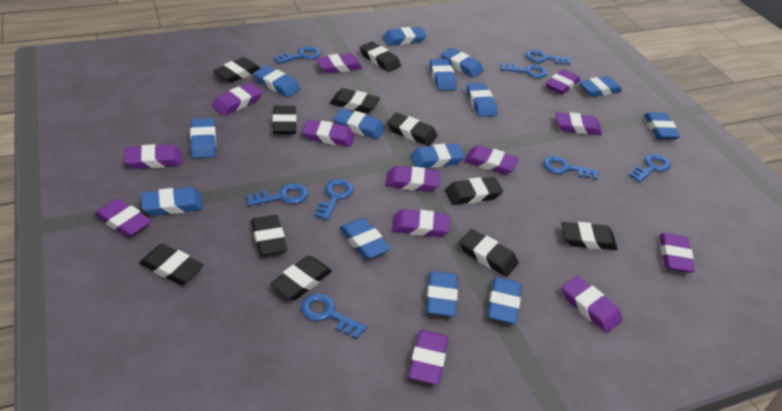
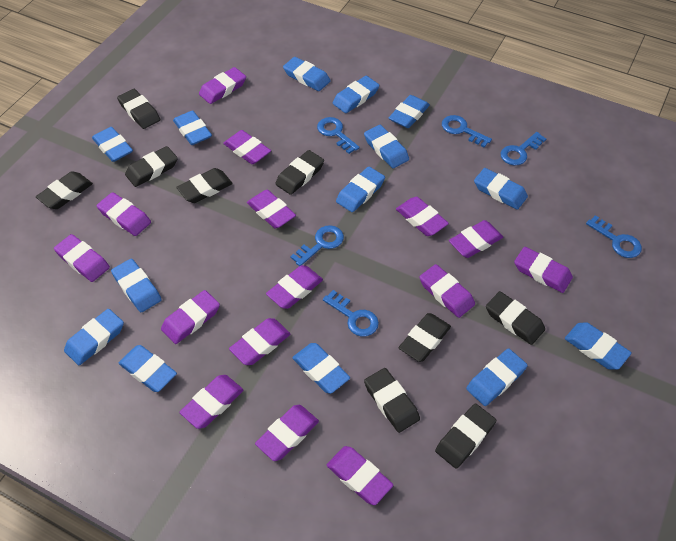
black eraser: 11 -> 9
blue key: 8 -> 6
purple eraser: 13 -> 15

